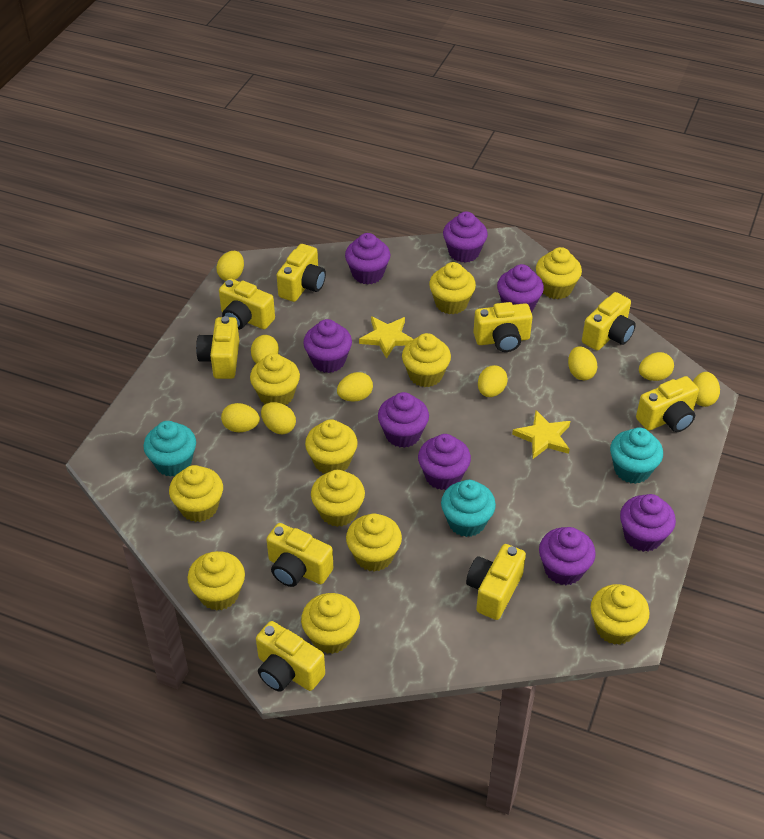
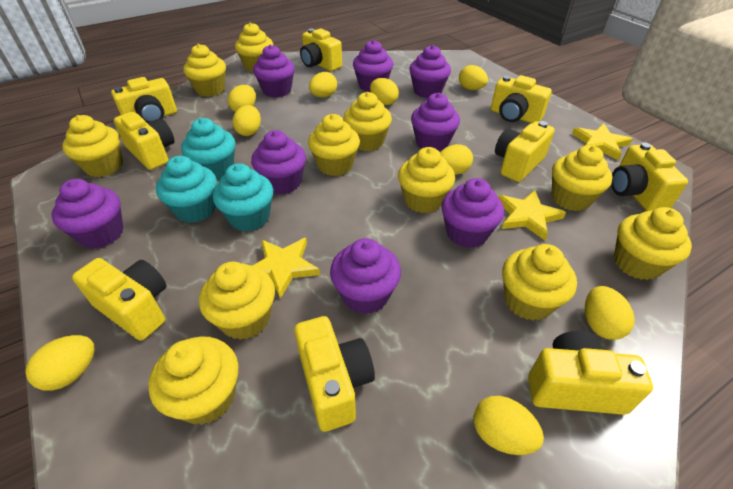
yellow star: 2 -> 3

